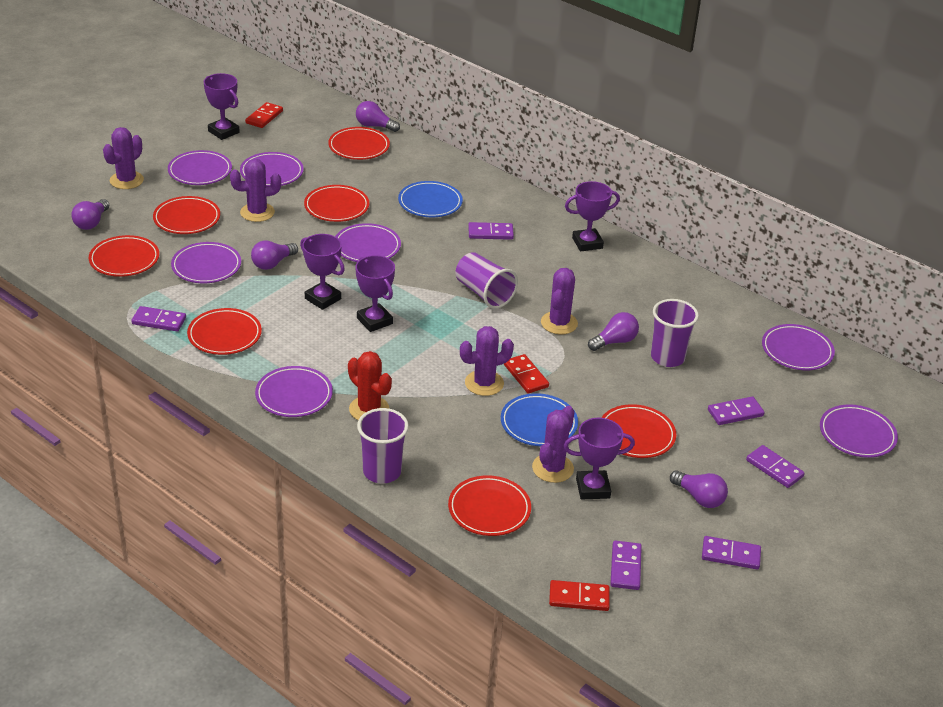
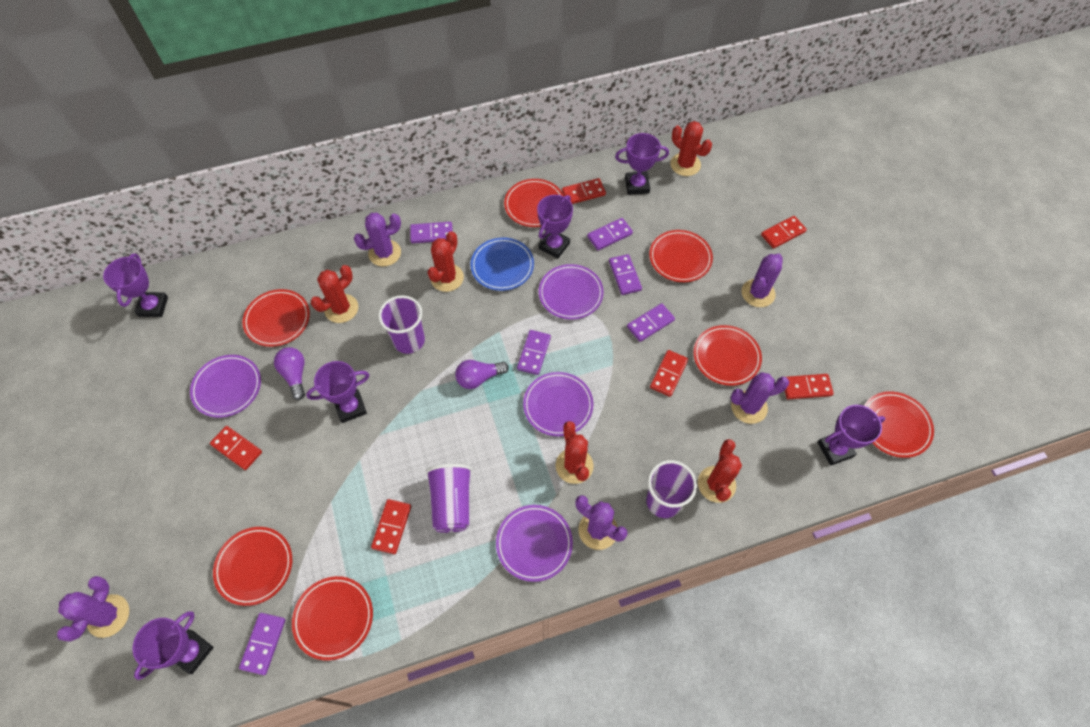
blue plate: 2 -> 1
purple light bulb: 5 -> 2
purple plate: 7 -> 4
purple trophy: 5 -> 6
red cactus: 1 -> 5
red domino: 3 -> 6

